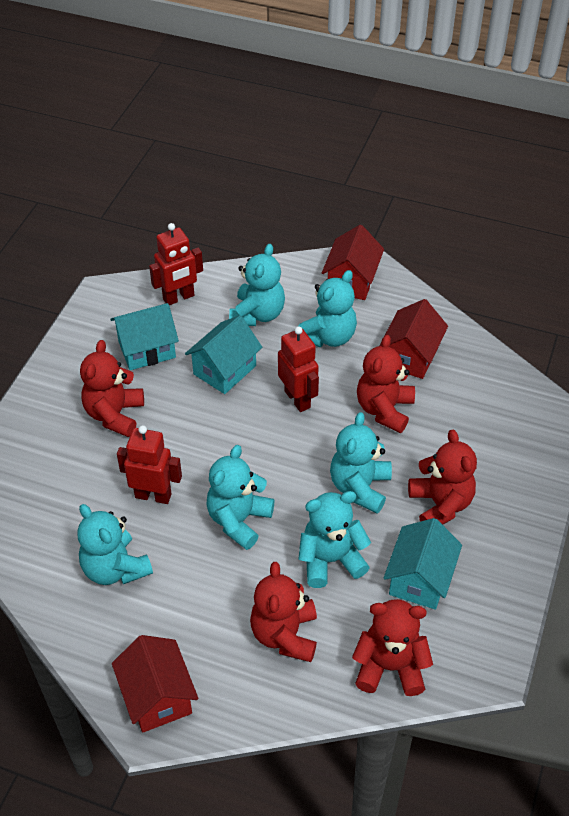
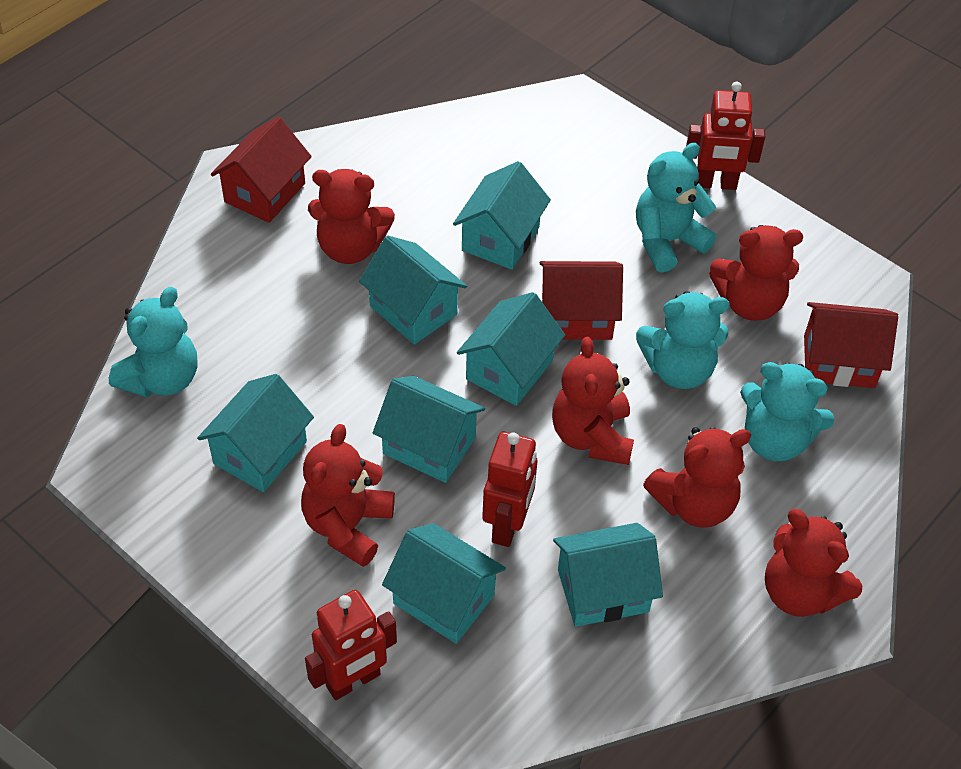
red teddy bear: 5 -> 6
turquoise house: 3 -> 7
turquoise teddy bear: 6 -> 4

